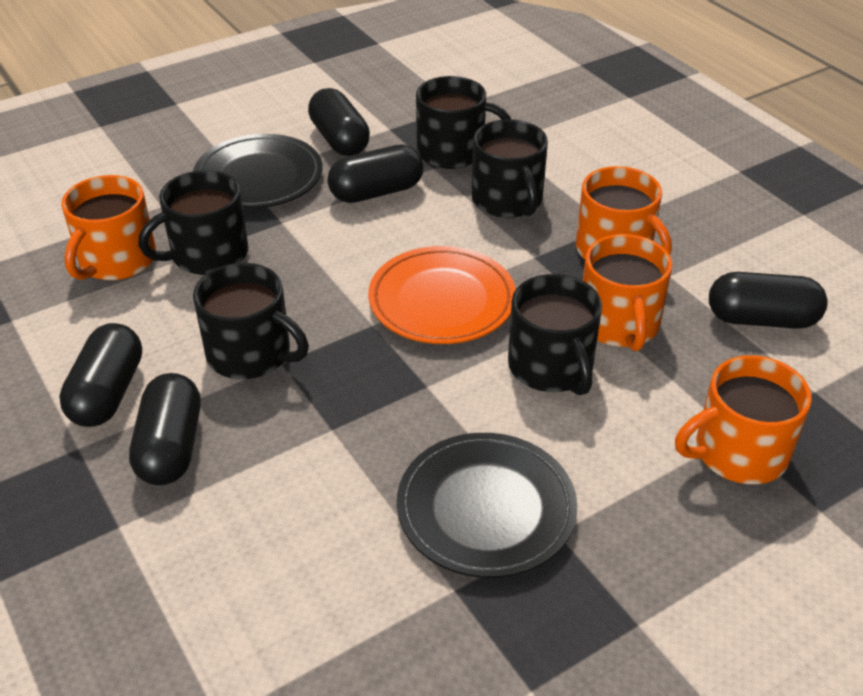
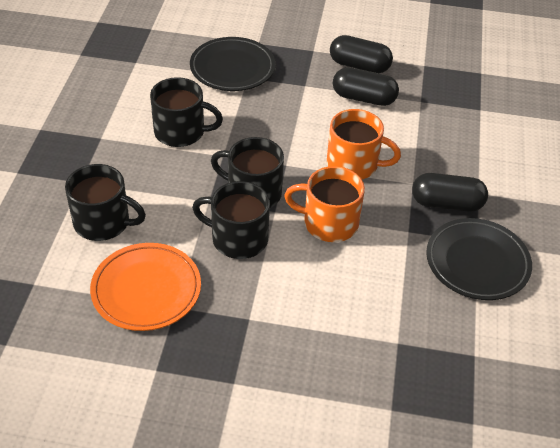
black capsule: 5 -> 3
black mug: 5 -> 4
orange mug: 4 -> 2

